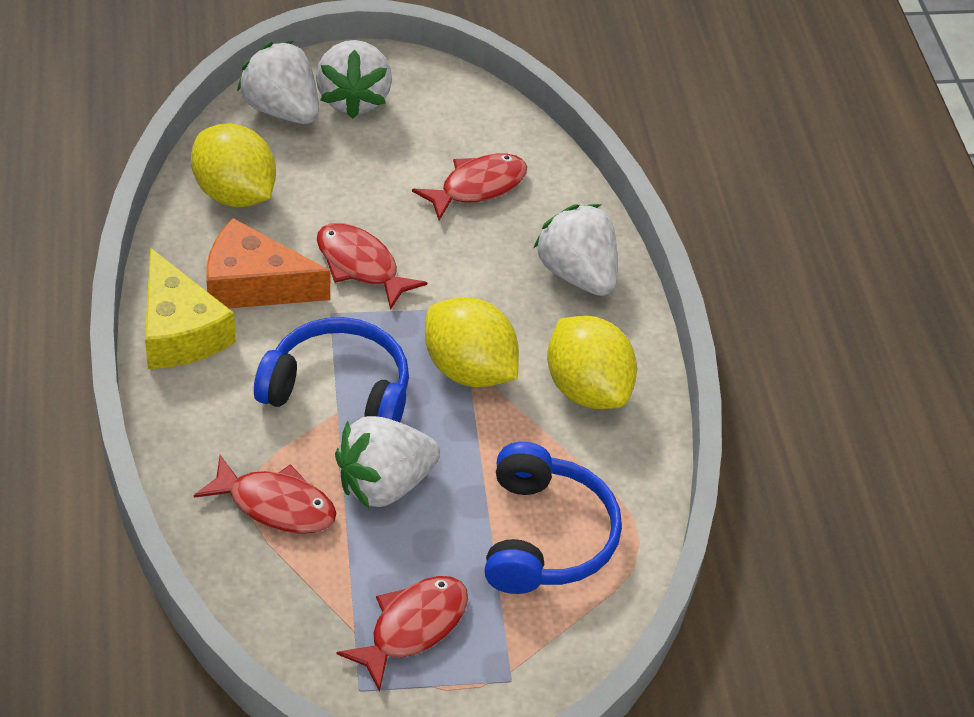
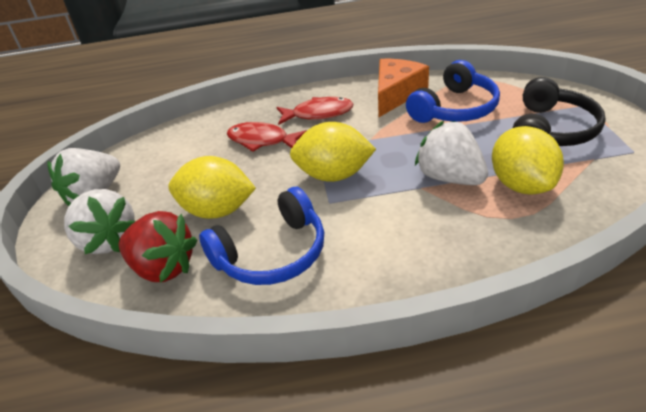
black headphones: 0 -> 1
red fish: 4 -> 2
red strawberry: 0 -> 1
white strawberry: 4 -> 3
yellow cheese: 1 -> 0

